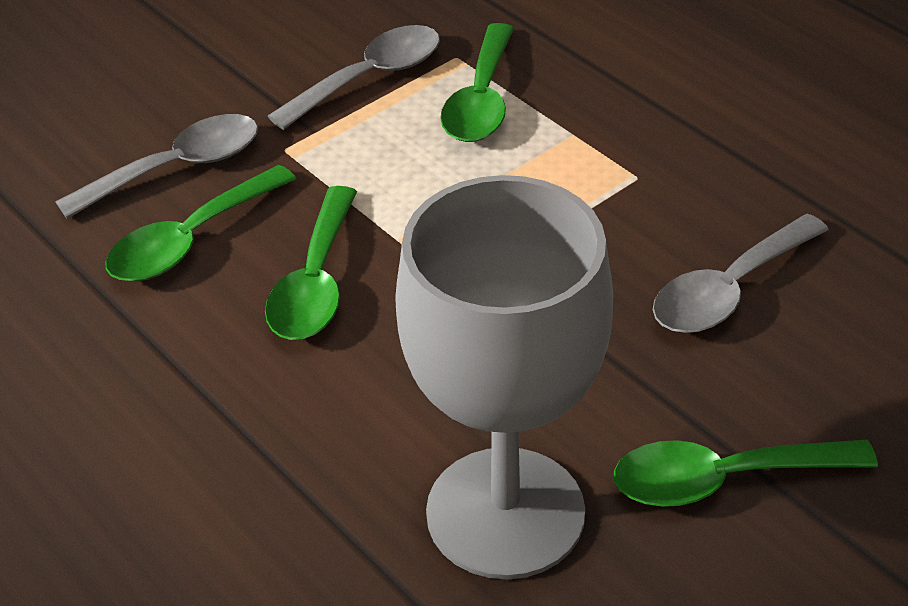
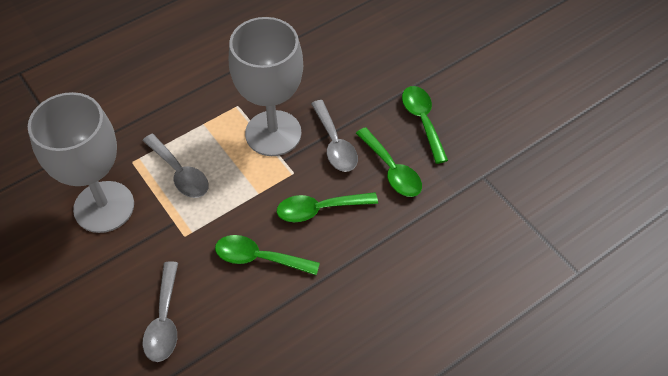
grey goblet: 1 -> 2

